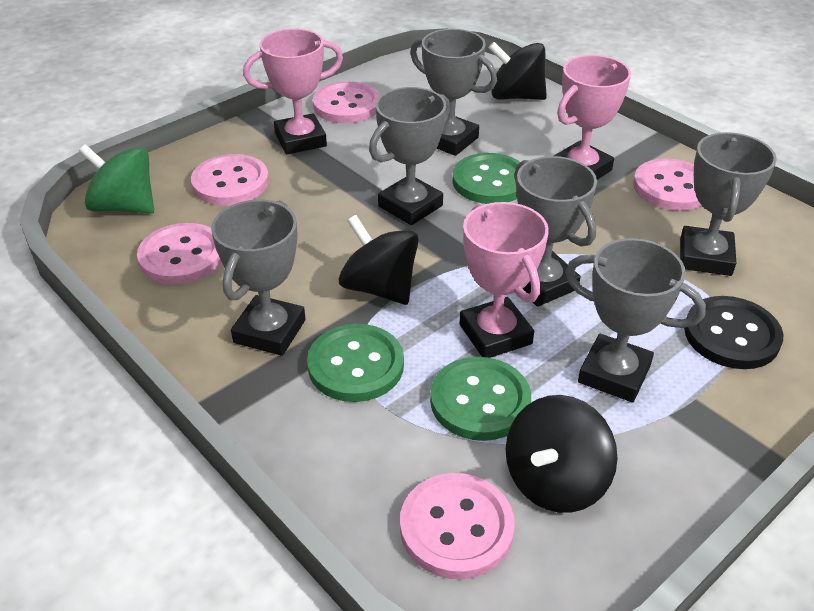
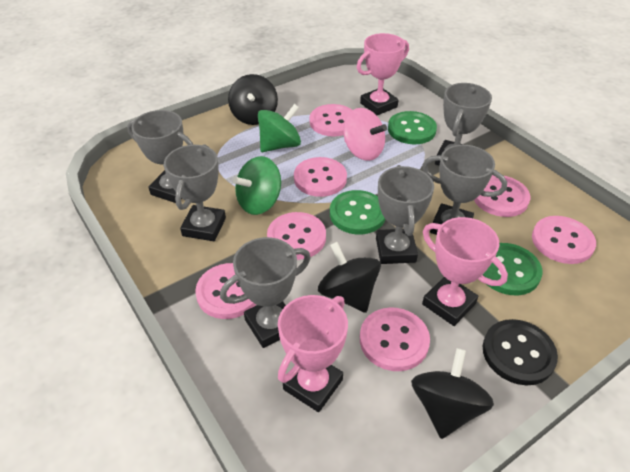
green spinning top: 1 -> 2
pink button: 5 -> 7
pink spinning top: 0 -> 1

